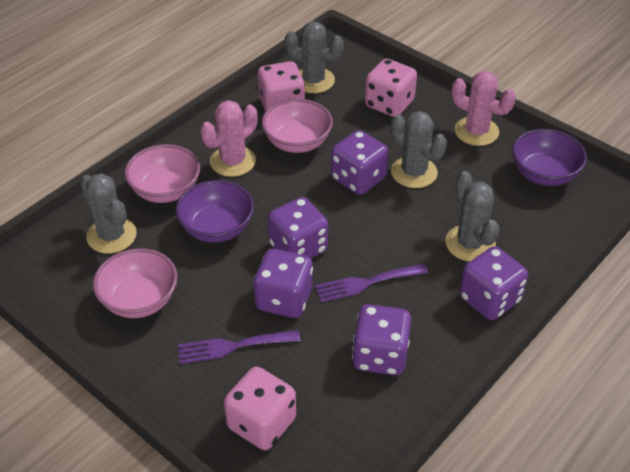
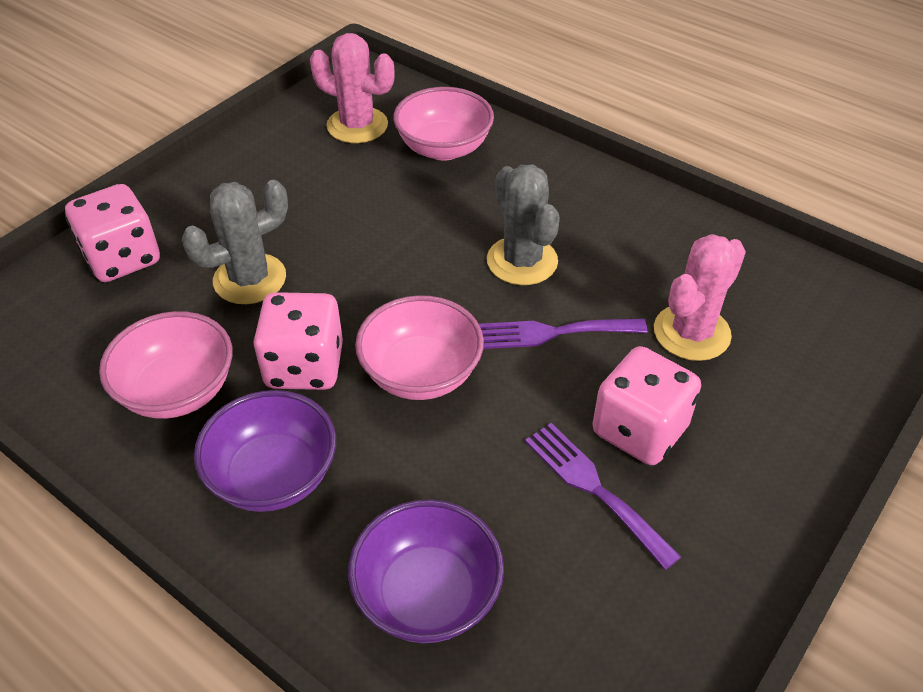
grey cactus: 4 -> 2
purple dice: 5 -> 0

